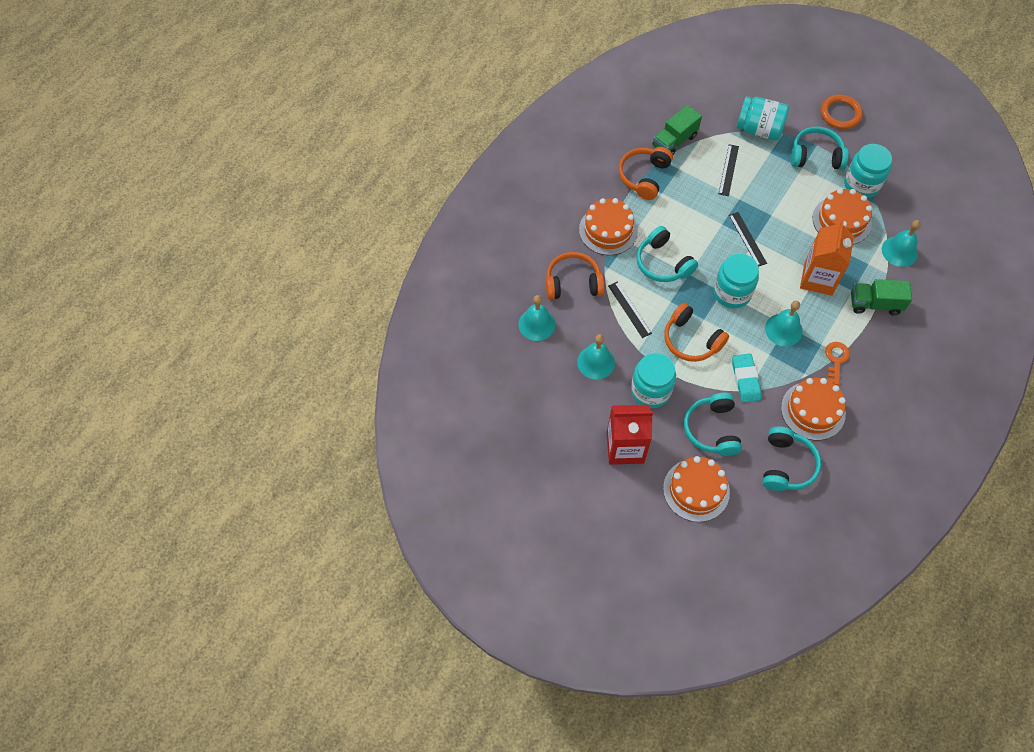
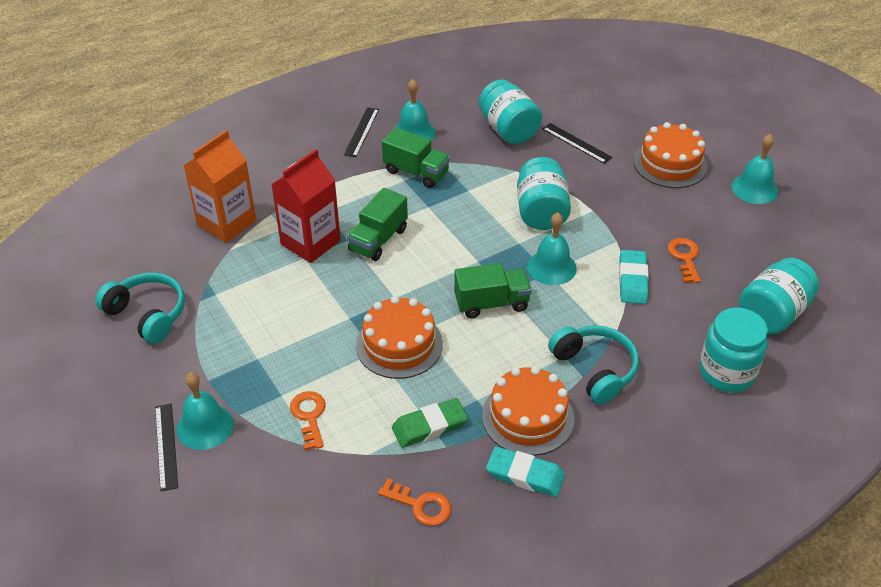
green eraser: 0 -> 1
green truck: 2 -> 3
orange cake: 4 -> 3
orange headphones: 3 -> 0
orange key: 1 -> 3
orange ring: 1 -> 0
turquoise eraser: 1 -> 2
turquoise headphones: 4 -> 2

